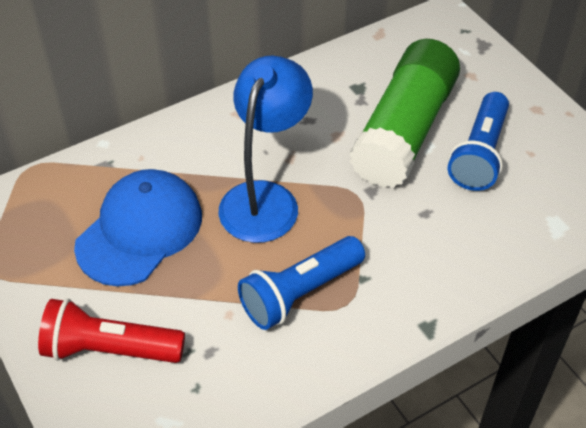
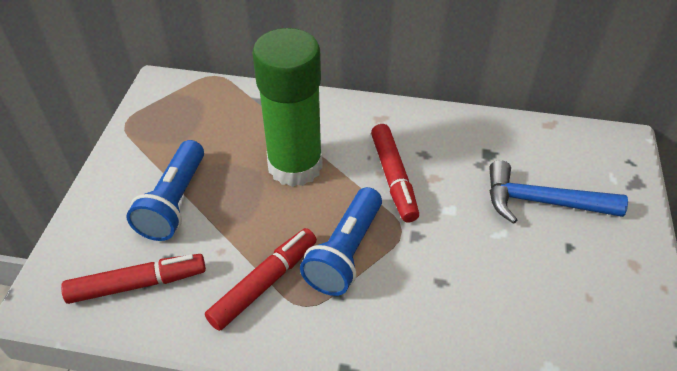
blue cap: 1 -> 0
blue hammer: 0 -> 1
blue lamp: 1 -> 0
red flashlight: 1 -> 0
red marker: 0 -> 3

